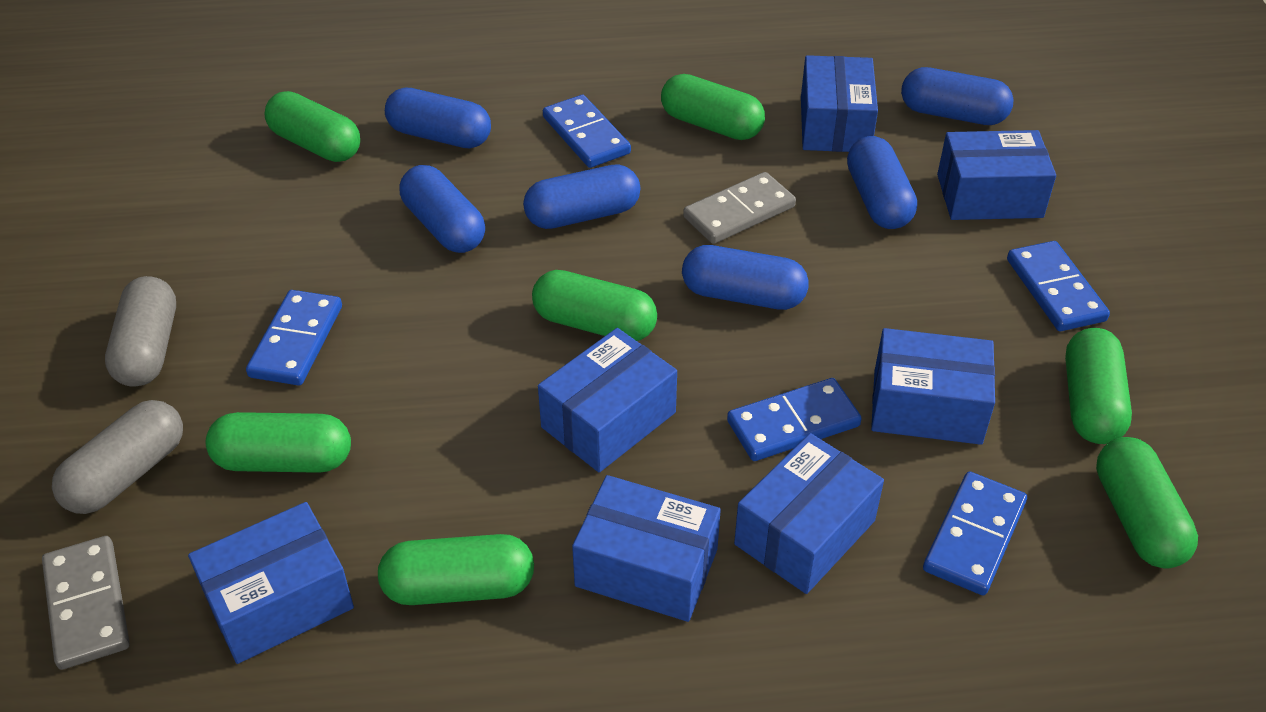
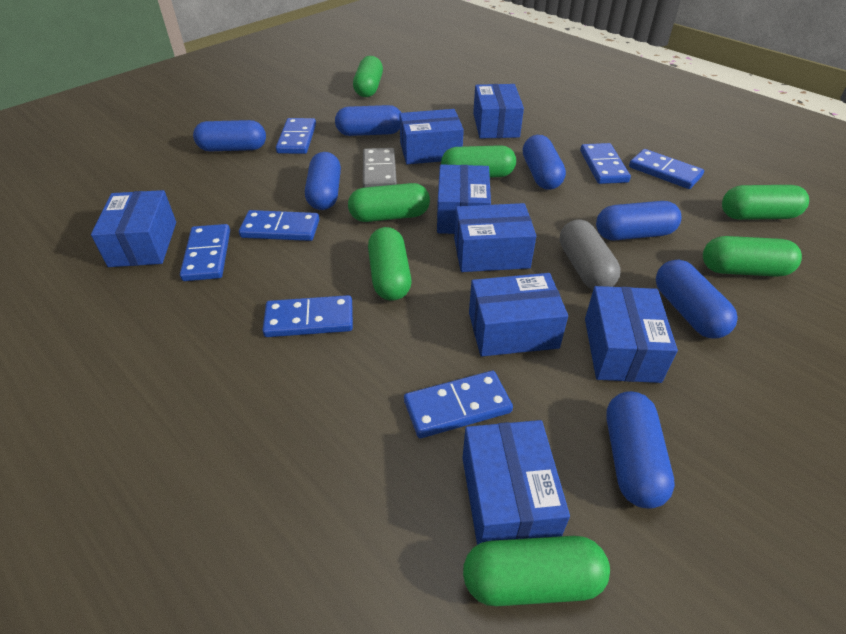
blue box: 7 -> 8
blue capsule: 6 -> 7
blue domino: 5 -> 7
grey capsule: 2 -> 1
grey domino: 2 -> 1

